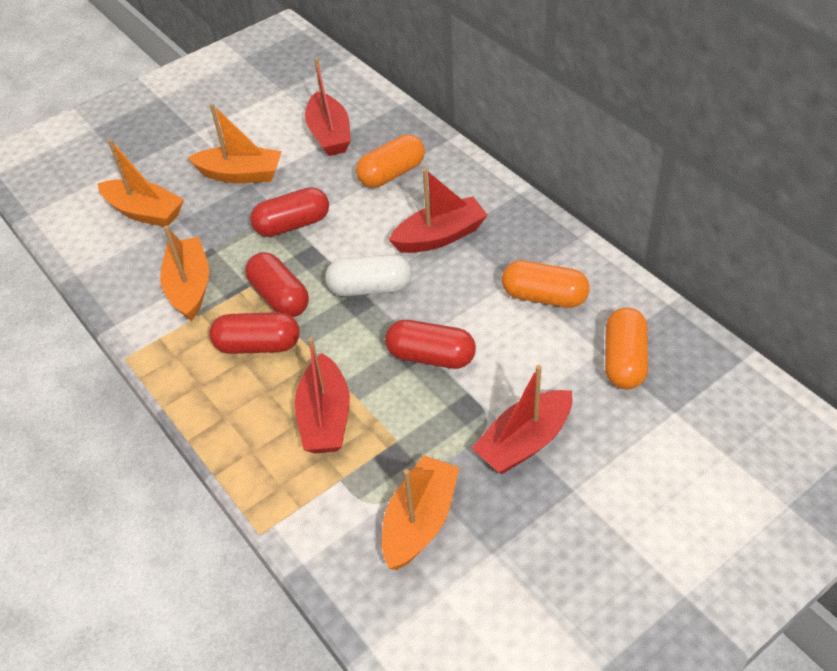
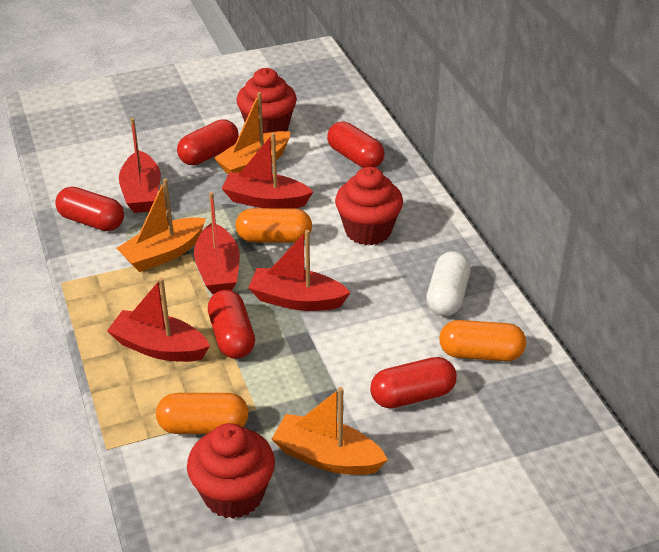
orange boat: 4 -> 3
red boat: 4 -> 5
red capsule: 4 -> 5
red cupcake: 0 -> 3

